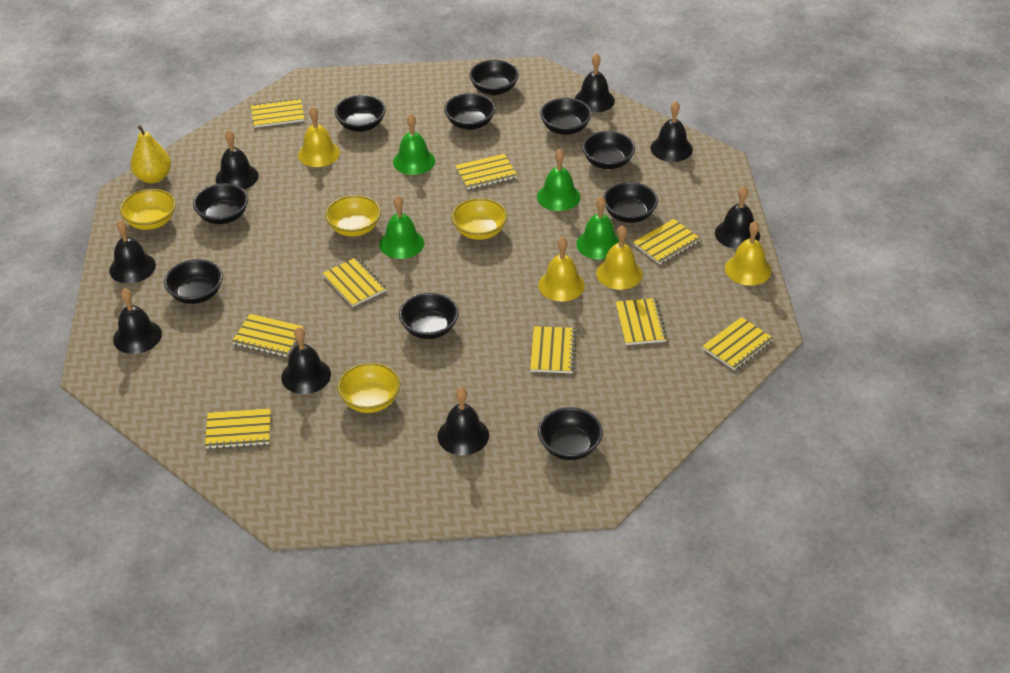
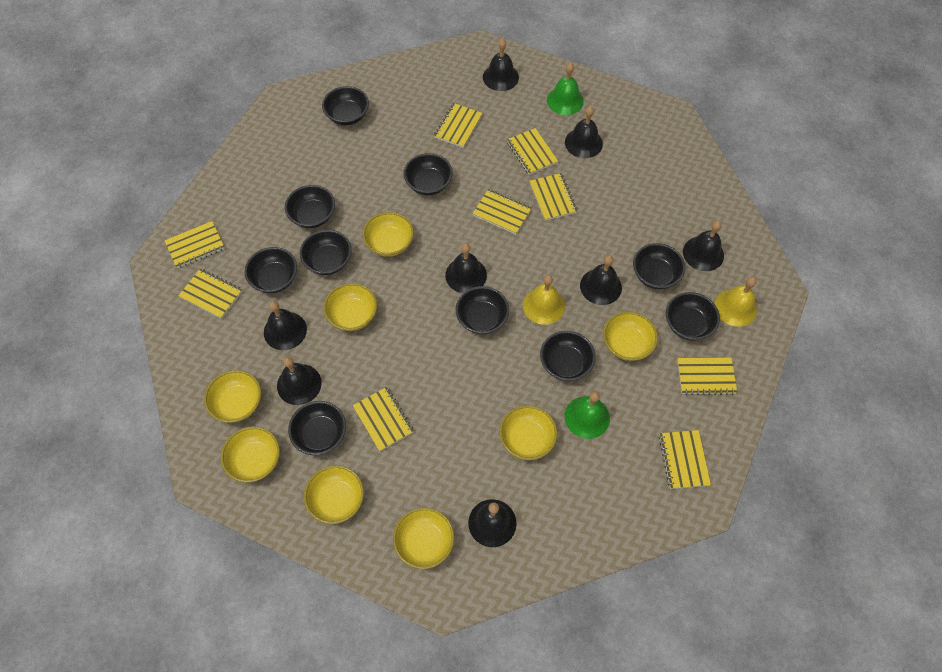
green bell: 4 -> 2
yellow bell: 4 -> 2
yellow bowl: 4 -> 8
yellow pear: 1 -> 0

